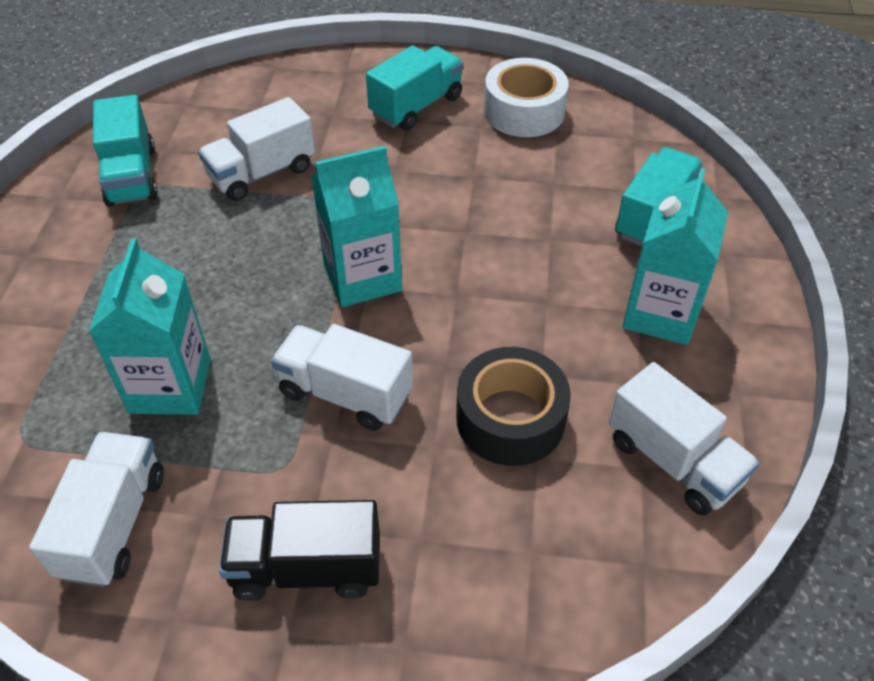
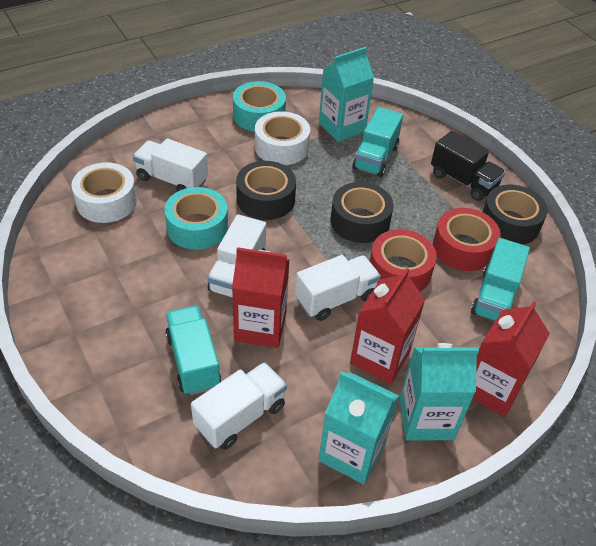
black tape: 1 -> 3
red carton: 0 -> 3
red tape: 0 -> 2
turquoise tape: 0 -> 2
white tape: 1 -> 2

